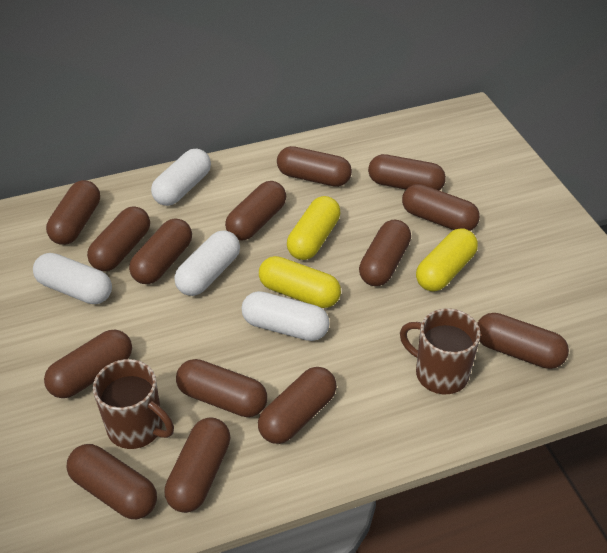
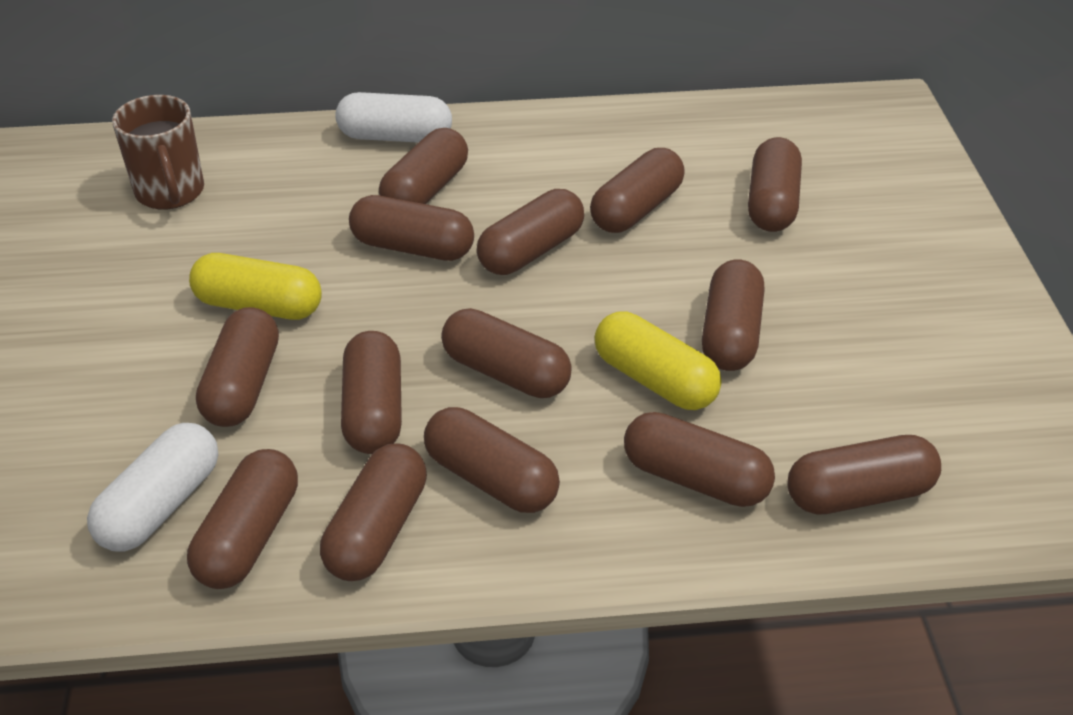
brown mug: 2 -> 1
white capsule: 4 -> 2
yellow capsule: 3 -> 2

